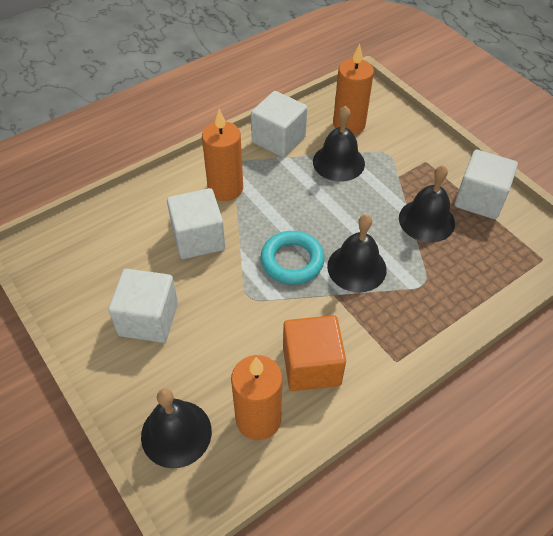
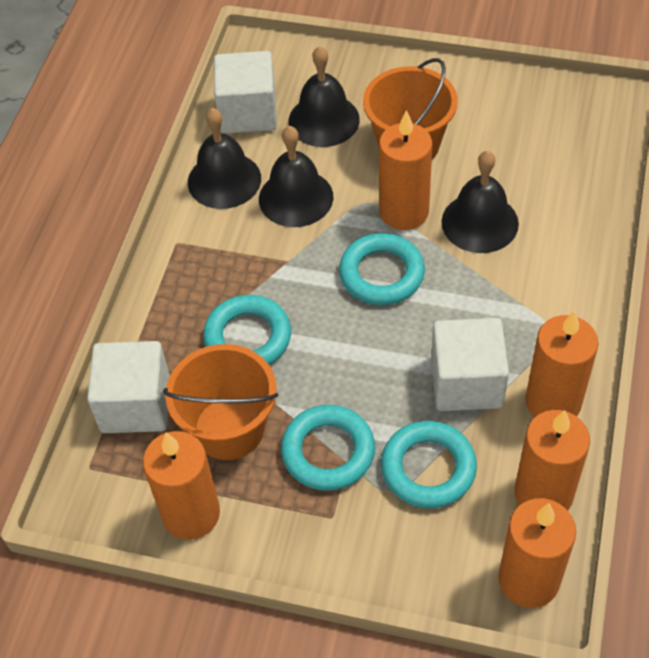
orange bucket: 0 -> 2
orange candle: 3 -> 5
orange cube: 1 -> 0
turquoise ring: 1 -> 4
white cube: 4 -> 3

